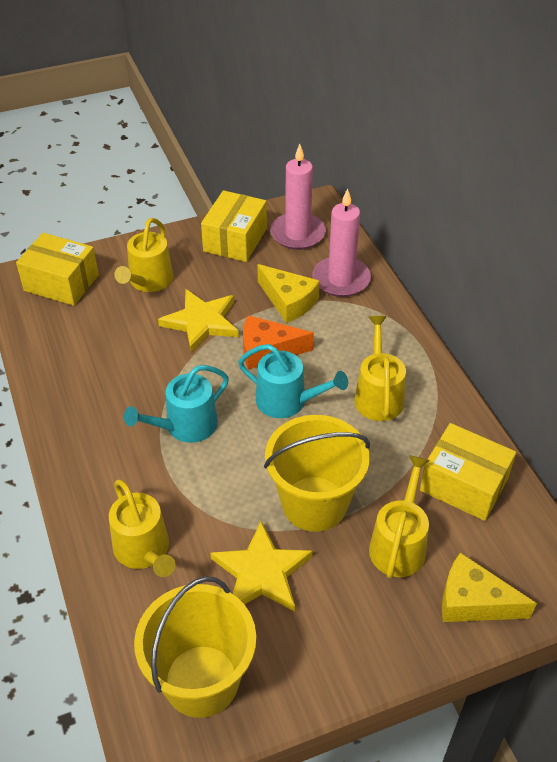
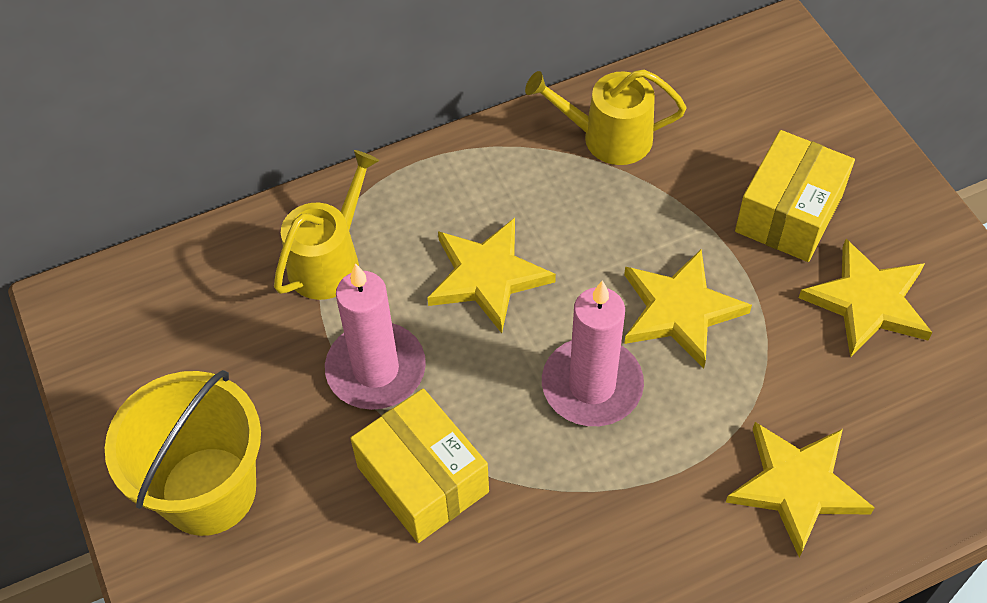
orange cheese: 1 -> 0
turquoise watering can: 2 -> 0
yellow box: 3 -> 2
yellow bucket: 2 -> 1
yellow cheese: 2 -> 0
yellow star: 2 -> 4
yellow watering can: 4 -> 2

